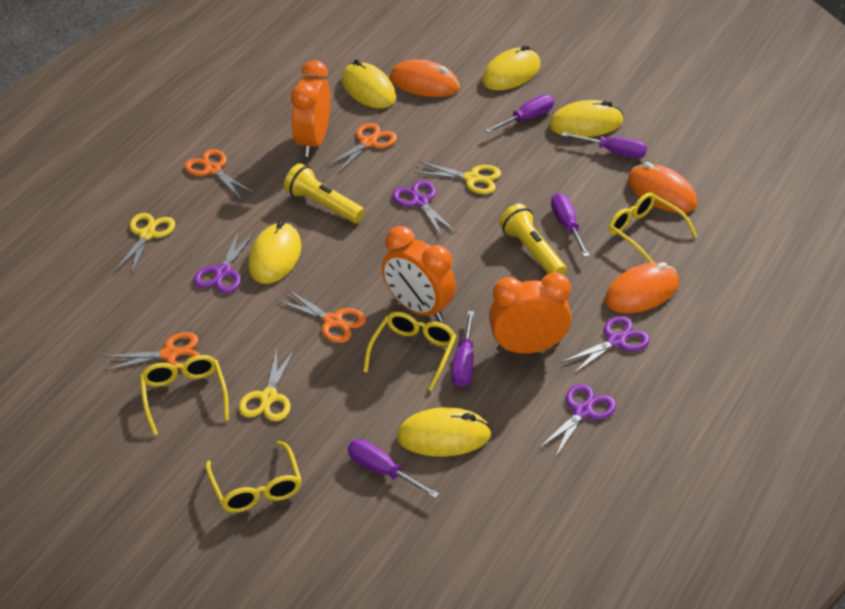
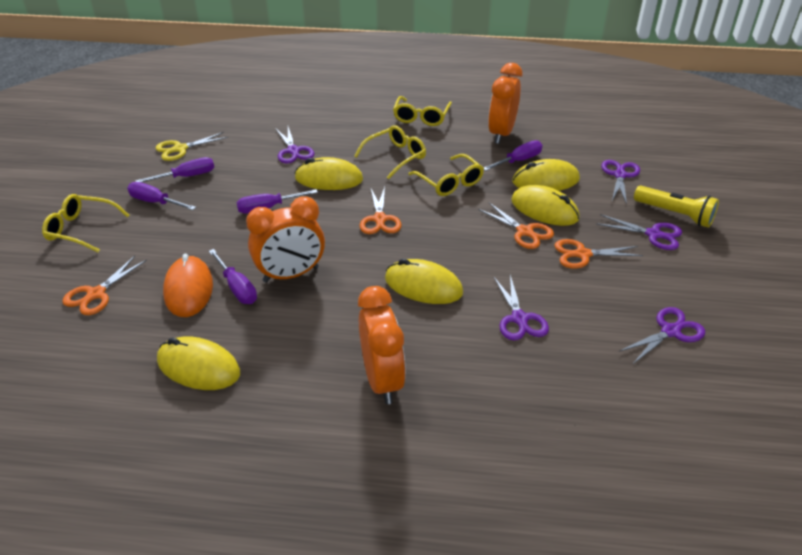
orange mouse: 3 -> 1
purple scissors: 4 -> 5
yellow flashlight: 2 -> 1
yellow scissors: 3 -> 1

